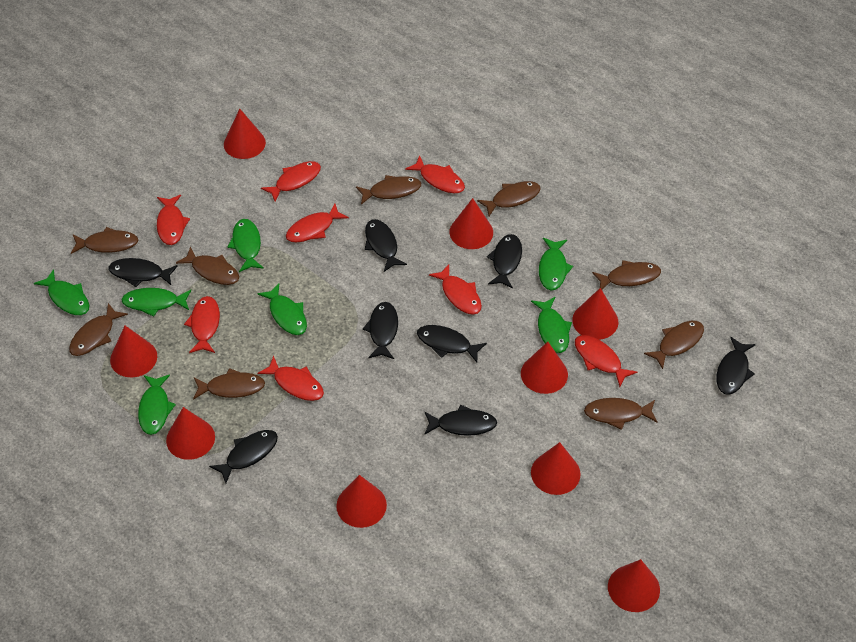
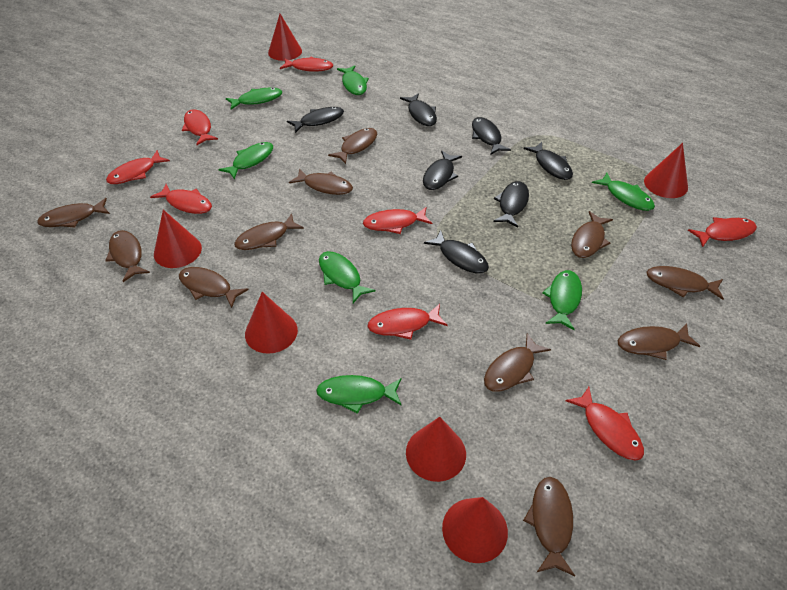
black fish: 8 -> 7
brown fish: 9 -> 11
red cone: 9 -> 6

